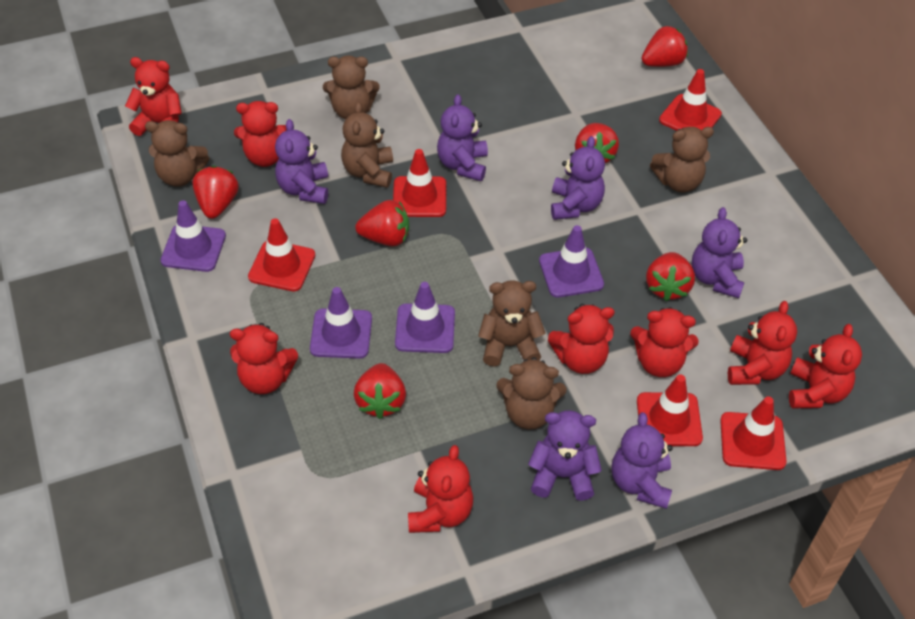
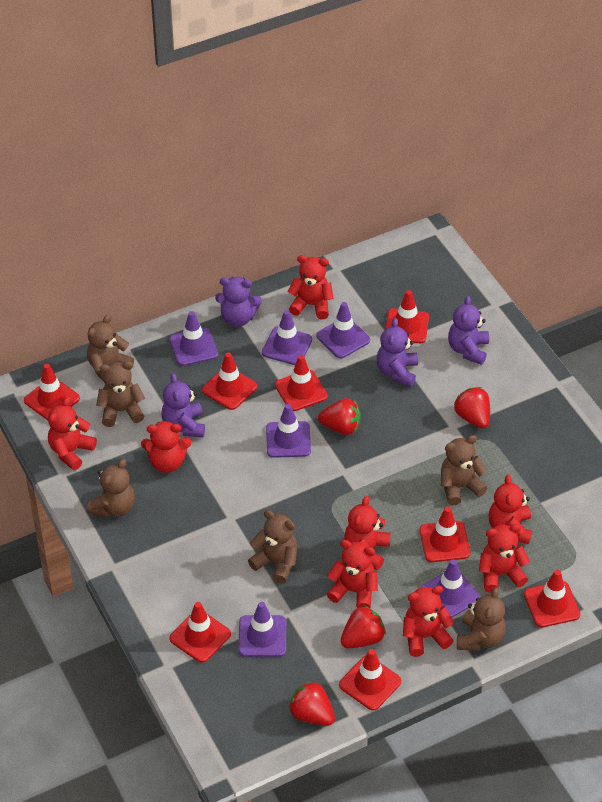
purple teddy bear: 6 -> 4
purple traffic cone: 4 -> 6
red strawberry: 6 -> 4
red traffic cone: 5 -> 8

